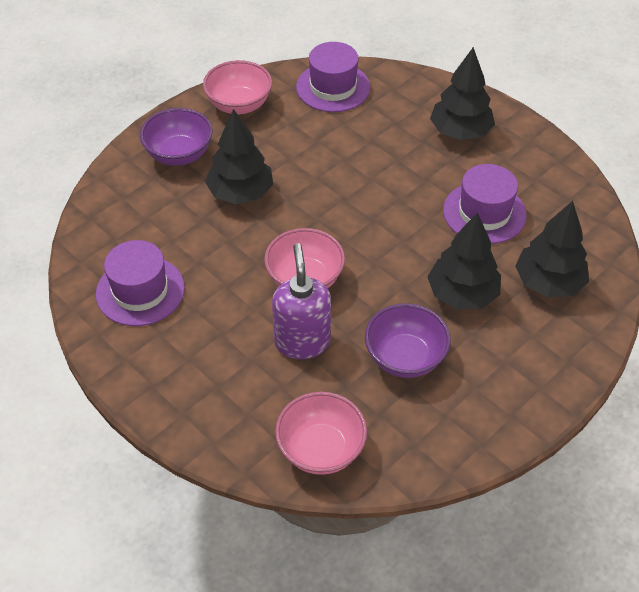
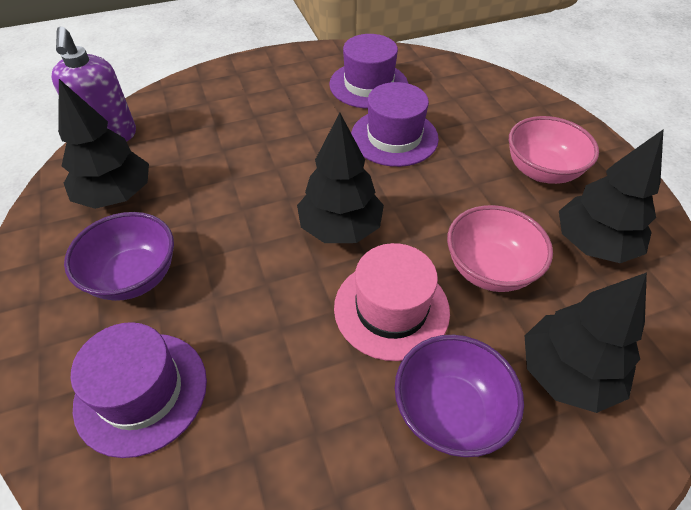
pink bowl: 3 -> 2
pink hat: 0 -> 1

